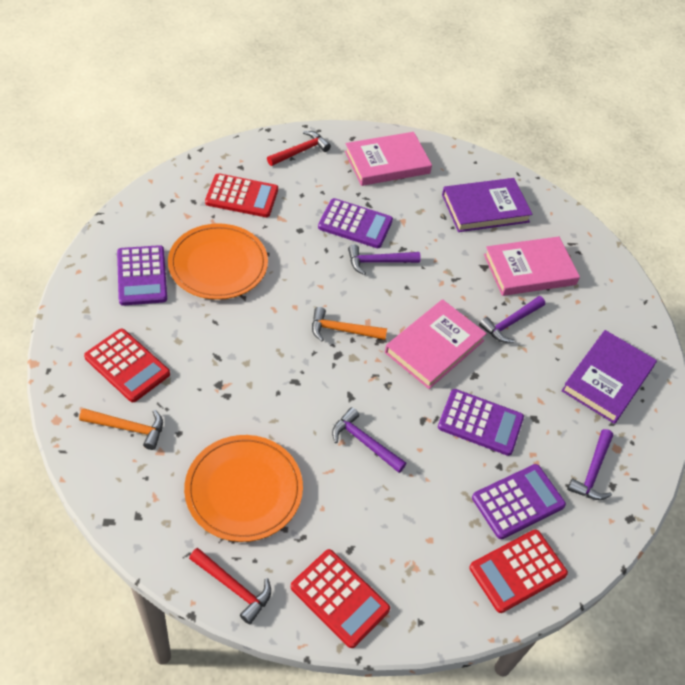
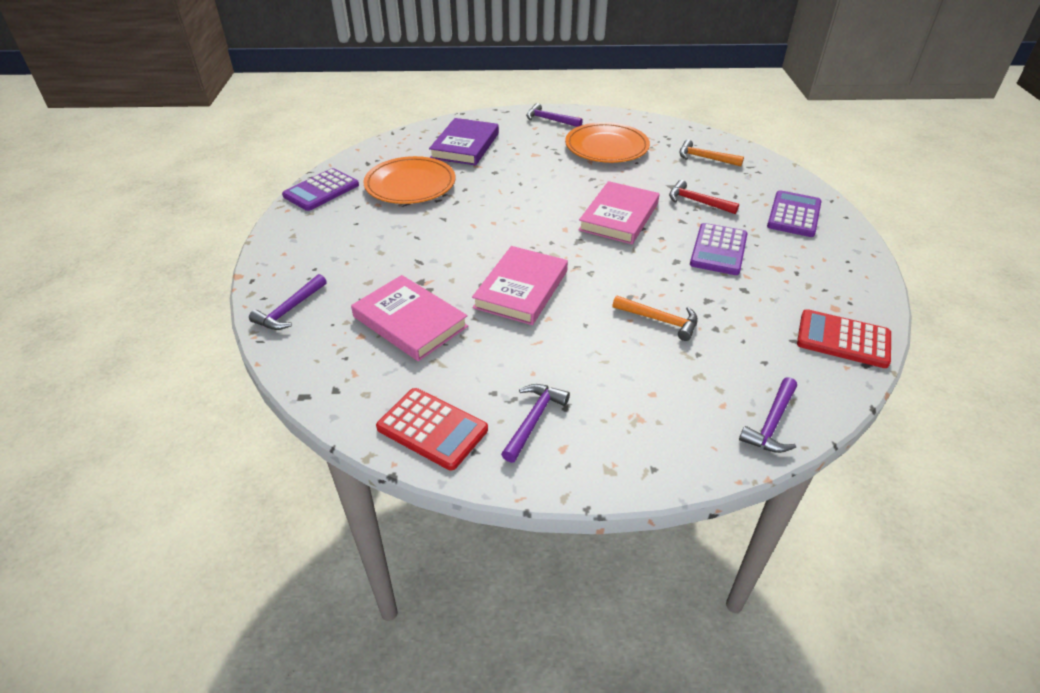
purple book: 2 -> 1
purple calculator: 4 -> 3
red calculator: 4 -> 2
red hammer: 2 -> 1

